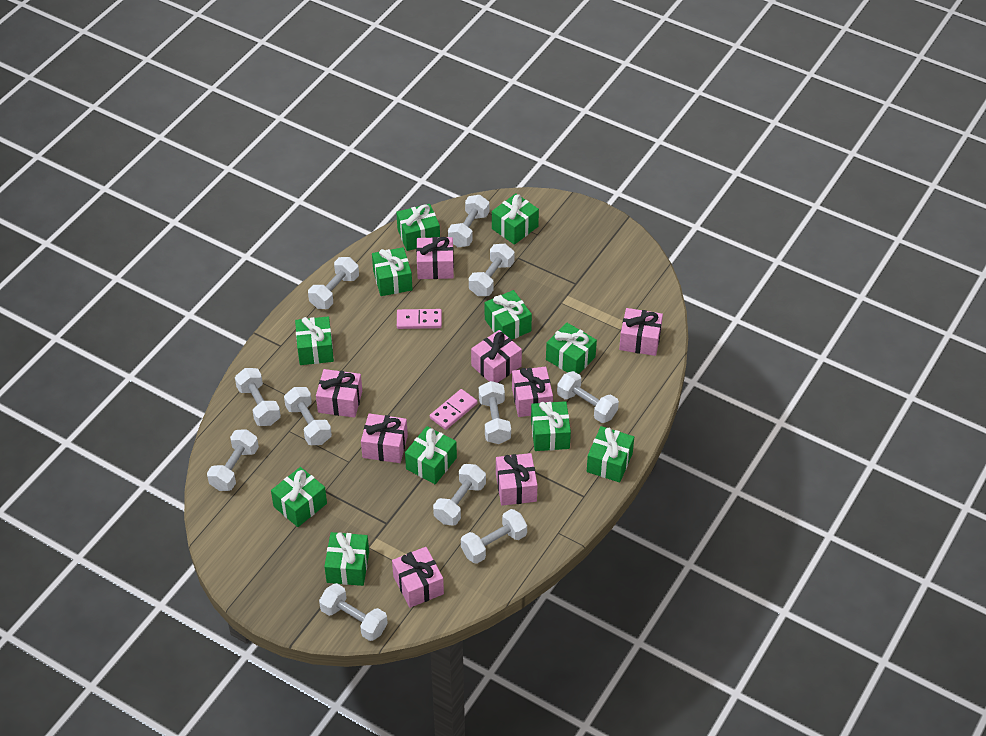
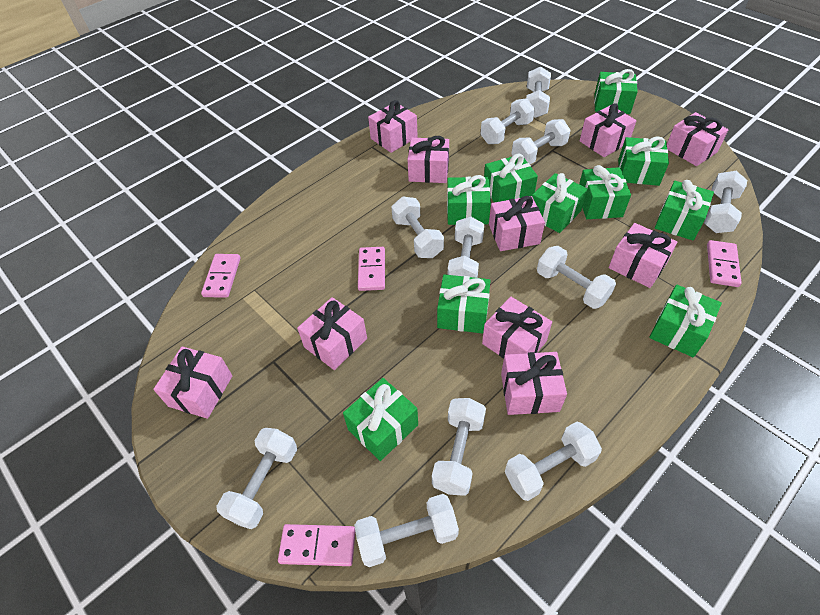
green gift: 11 -> 10
pink domino: 2 -> 4
pink gift: 8 -> 10

